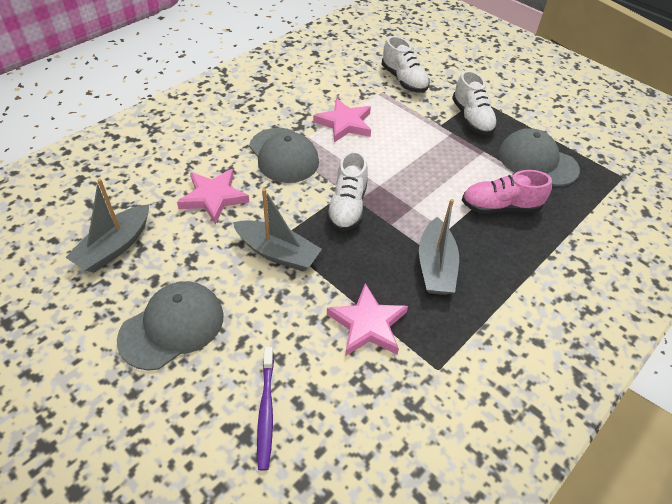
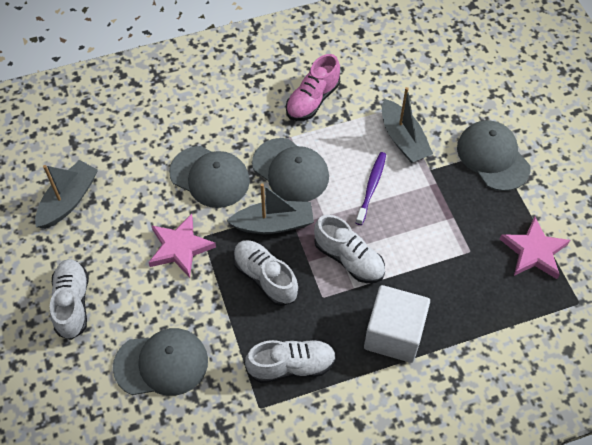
grey cap: 3 -> 4
pink star: 3 -> 2
white cube: 0 -> 1
white shoe: 3 -> 4

